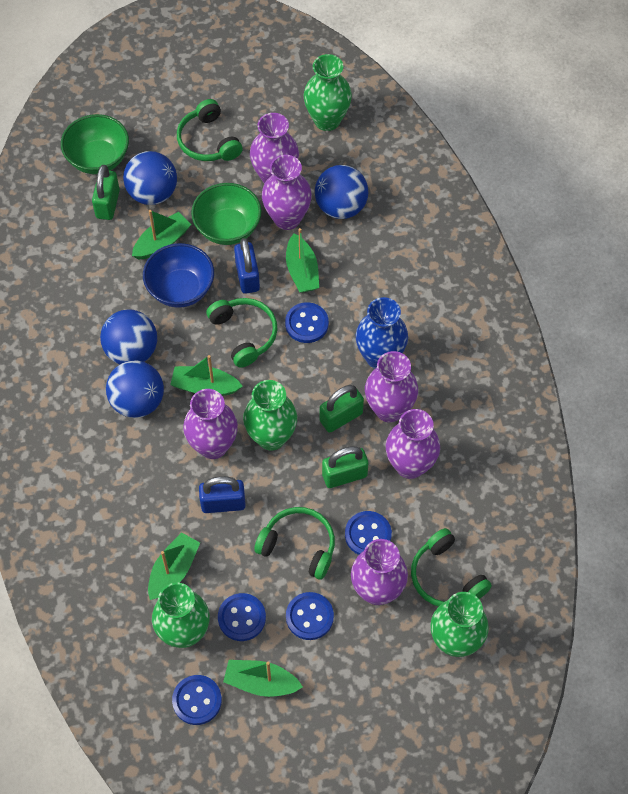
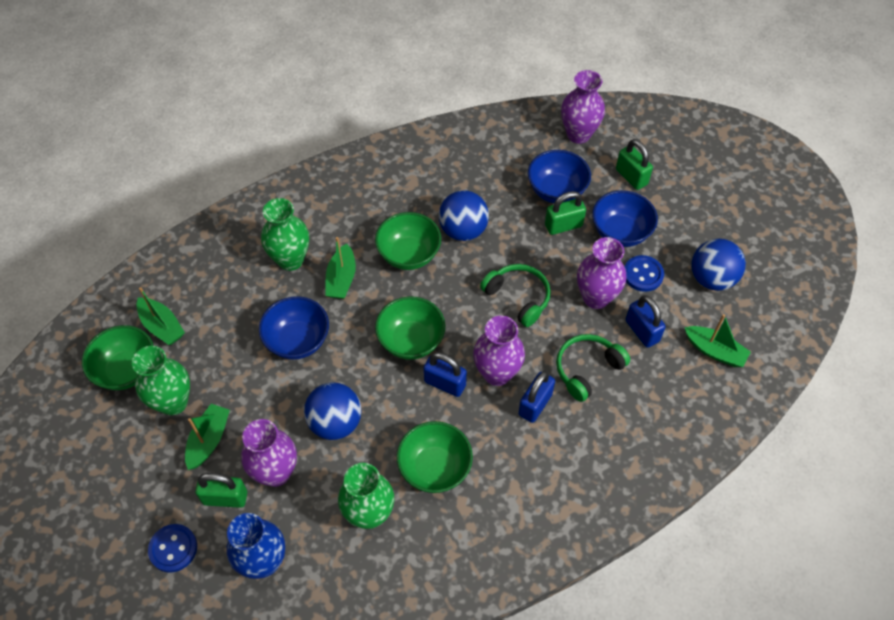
blue ball: 4 -> 3
blue bowl: 1 -> 3
blue button: 5 -> 2
blue padlock: 2 -> 3
green boat: 5 -> 4
green bowl: 2 -> 4
green headphones: 4 -> 2
green vase: 4 -> 3
purple vase: 6 -> 4

